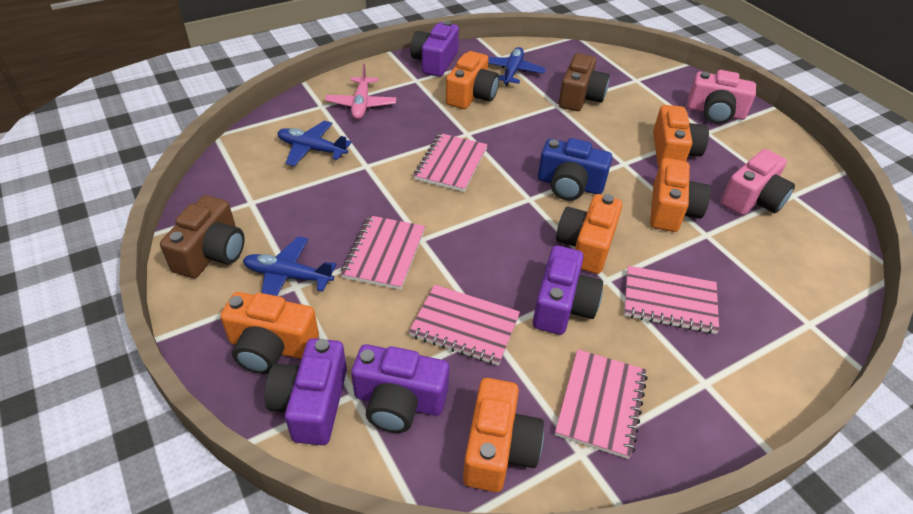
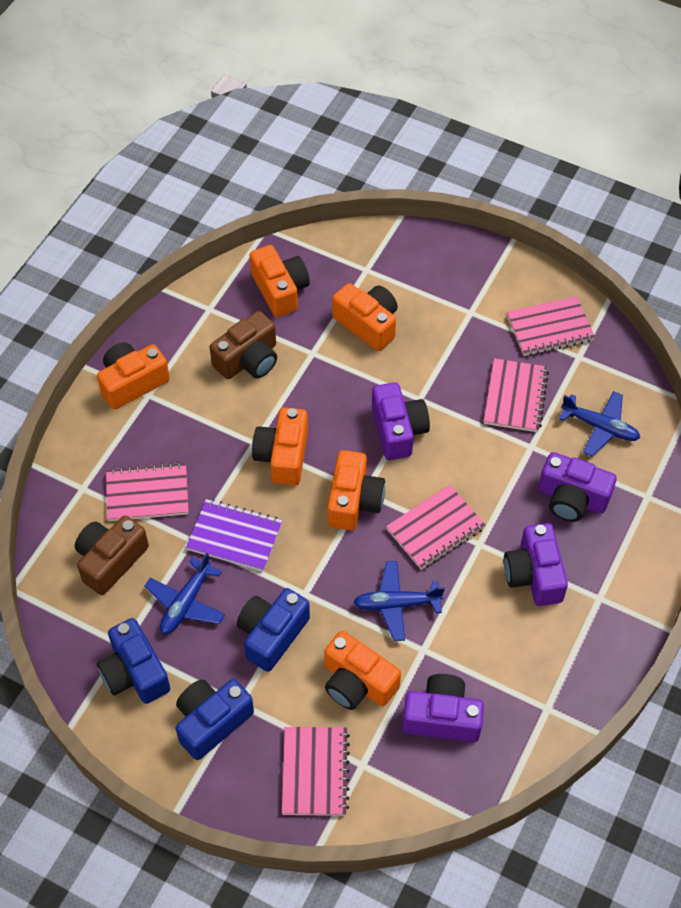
blue camera: 1 -> 3
pink camera: 2 -> 0
pink plane: 1 -> 0
purple notebook: 0 -> 1

